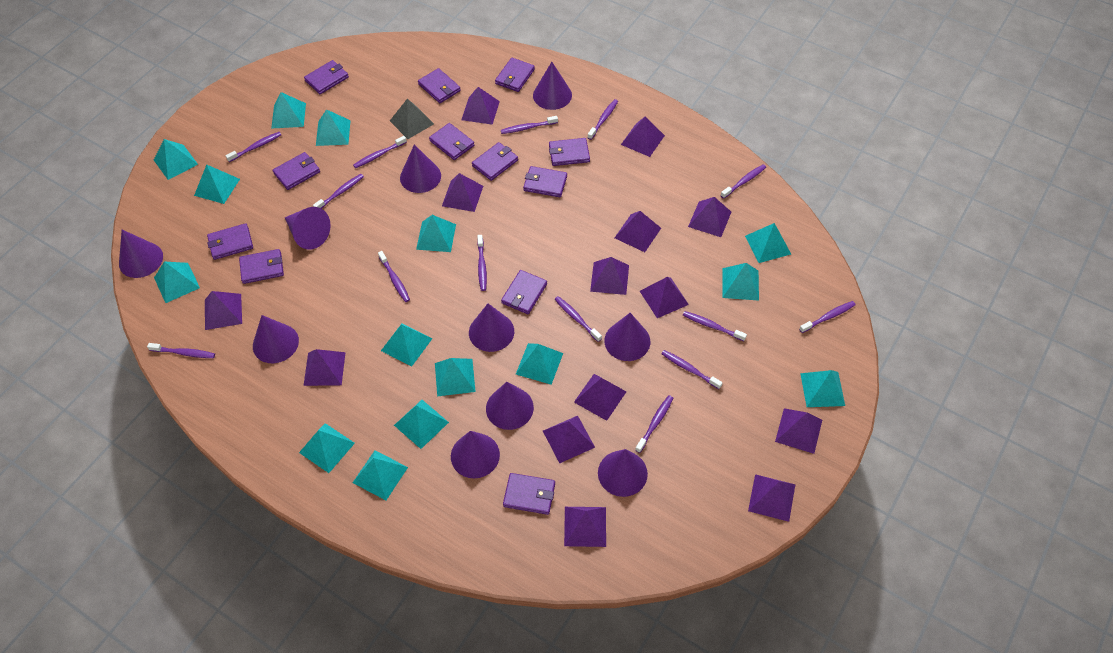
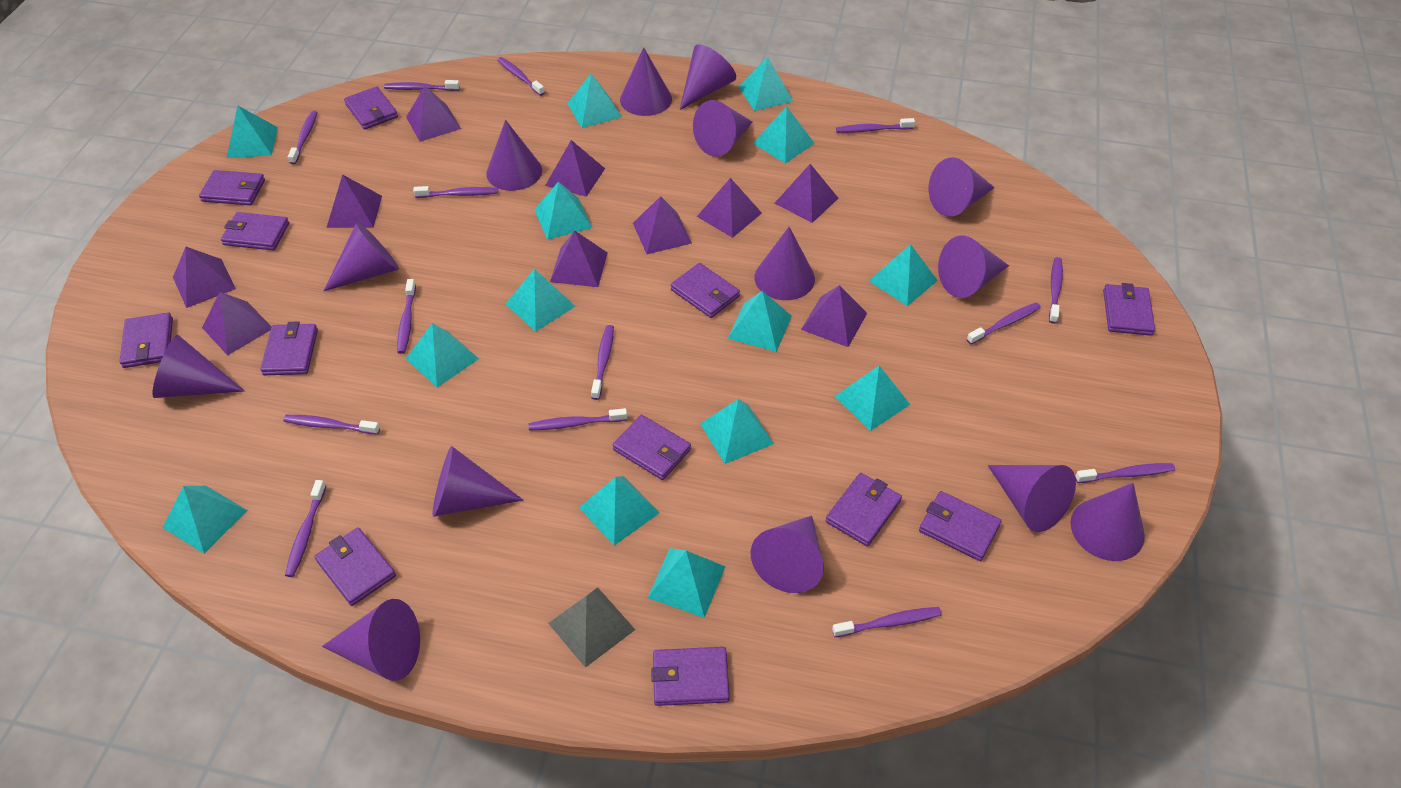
purple cone: 10 -> 14
purple pyramid: 14 -> 10
turquoise pyramid: 15 -> 14

